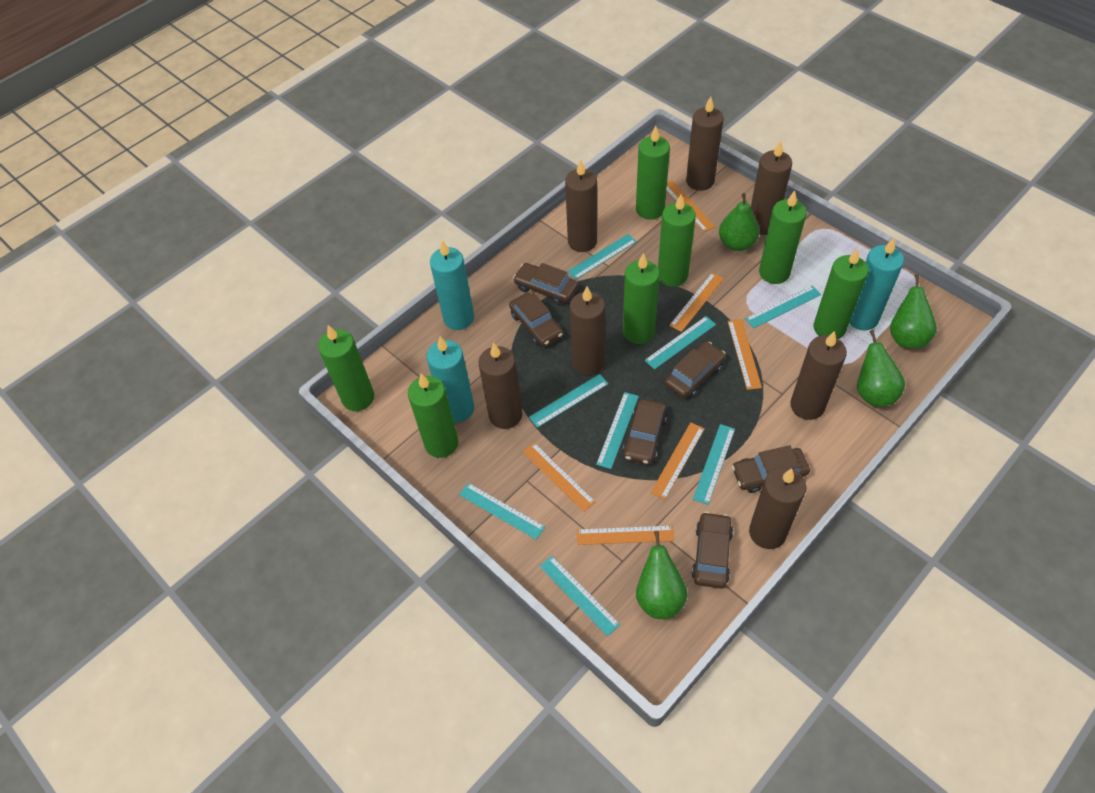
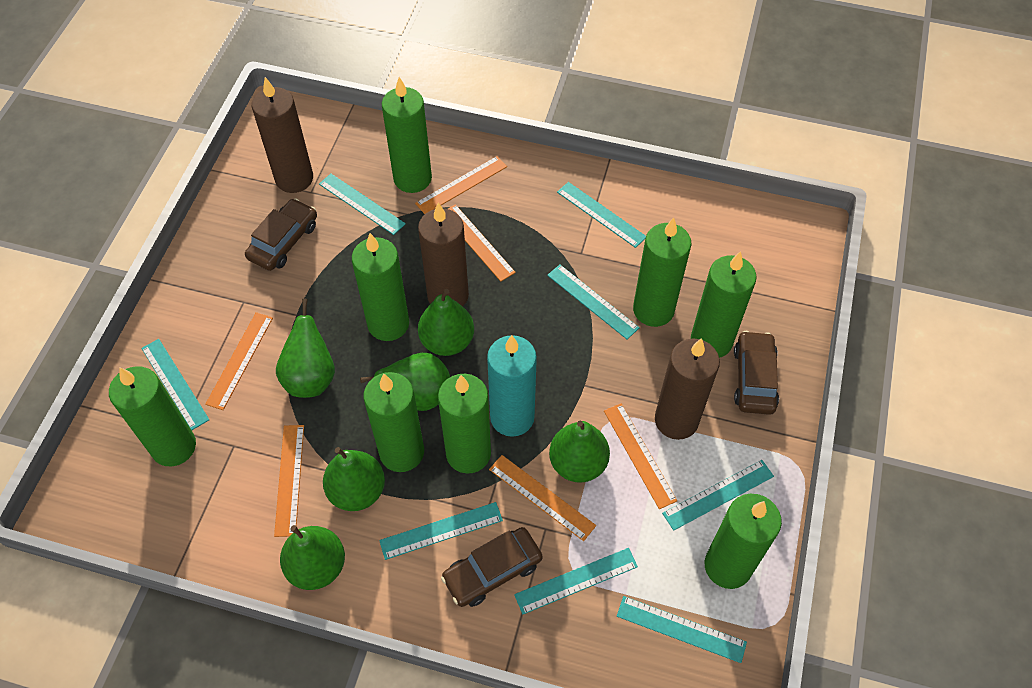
brown candle: 7 -> 3
brown car: 6 -> 3
green candle: 7 -> 8
green pear: 4 -> 6
turquoise candle: 3 -> 1

